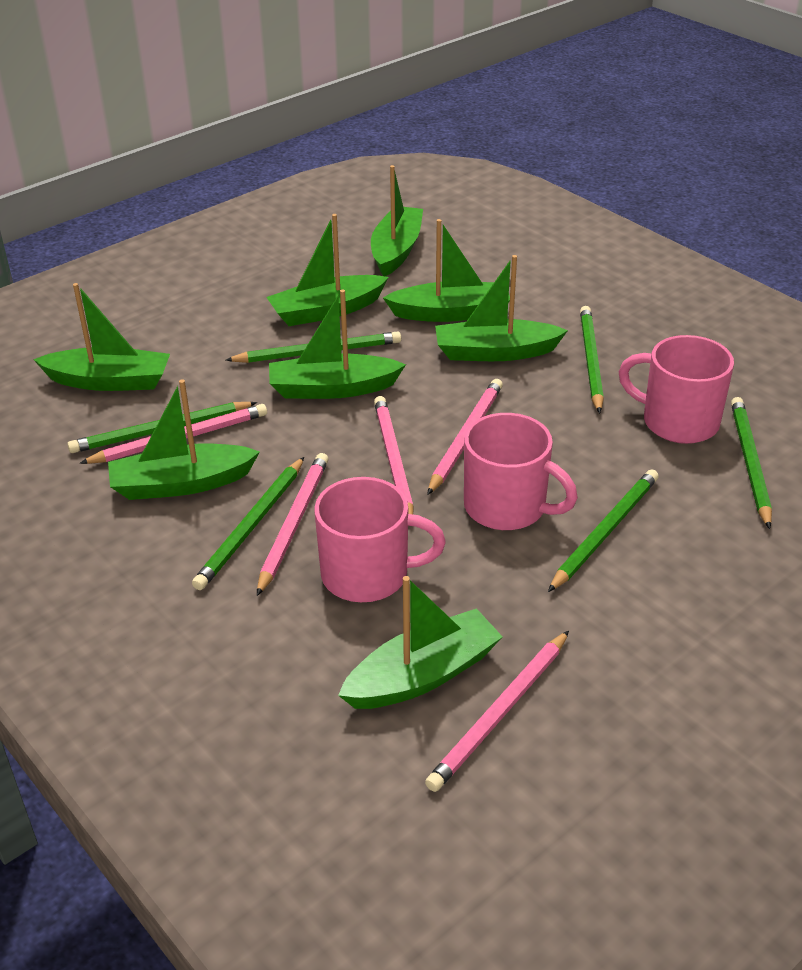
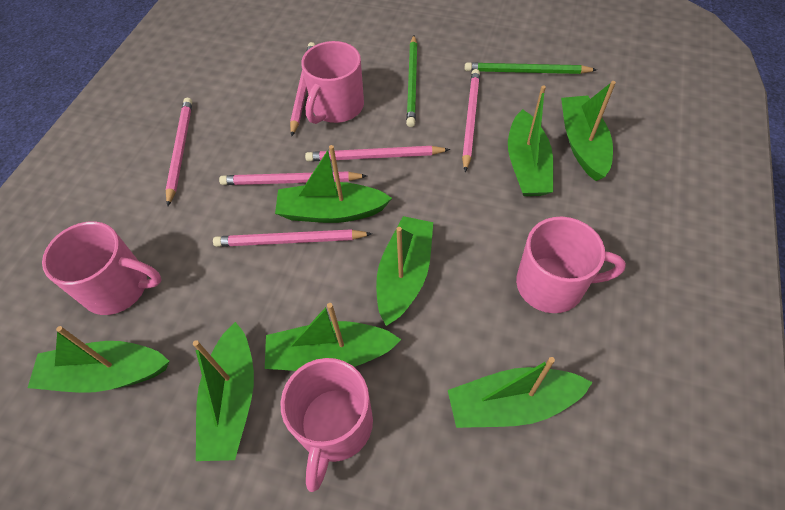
green pencil: 6 -> 2
pink mug: 3 -> 4
pink pencil: 5 -> 6

